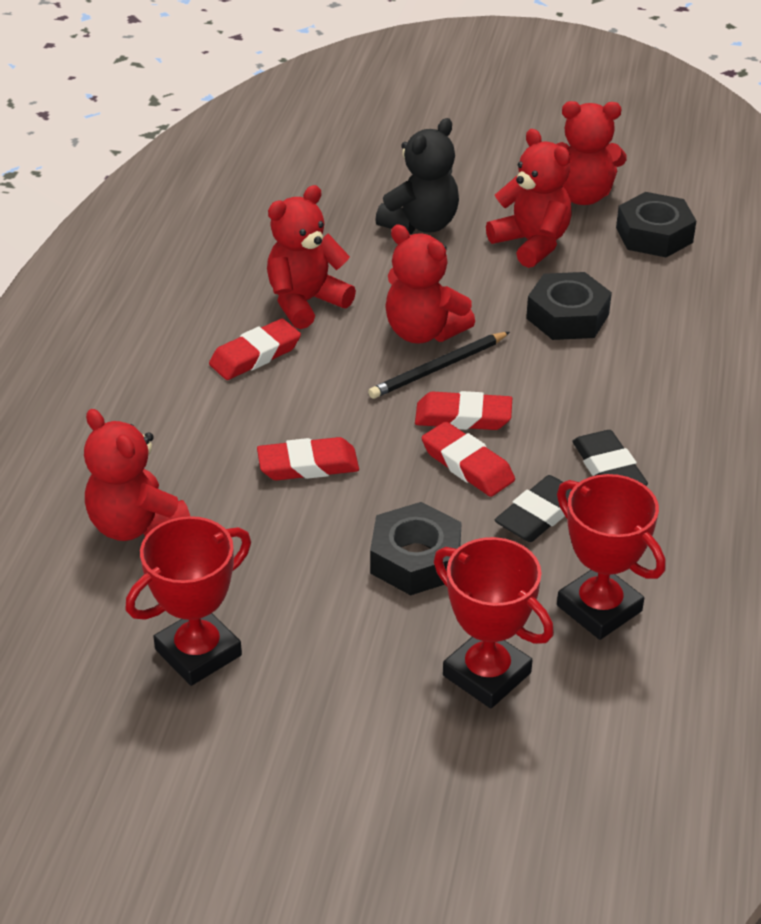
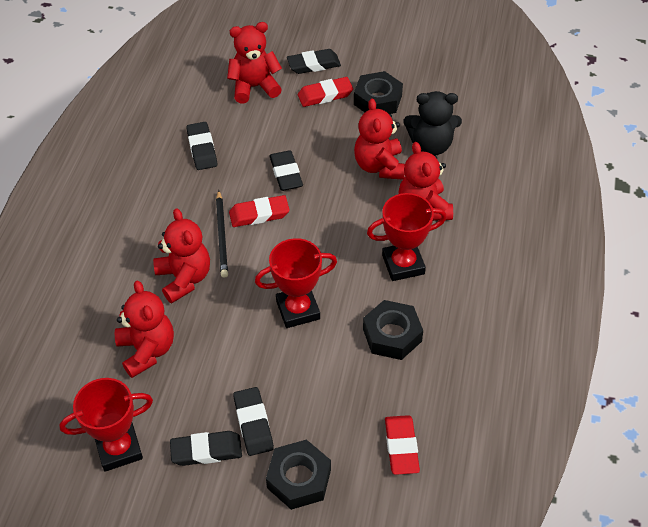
black eraser: 2 -> 5
red eraser: 4 -> 3

